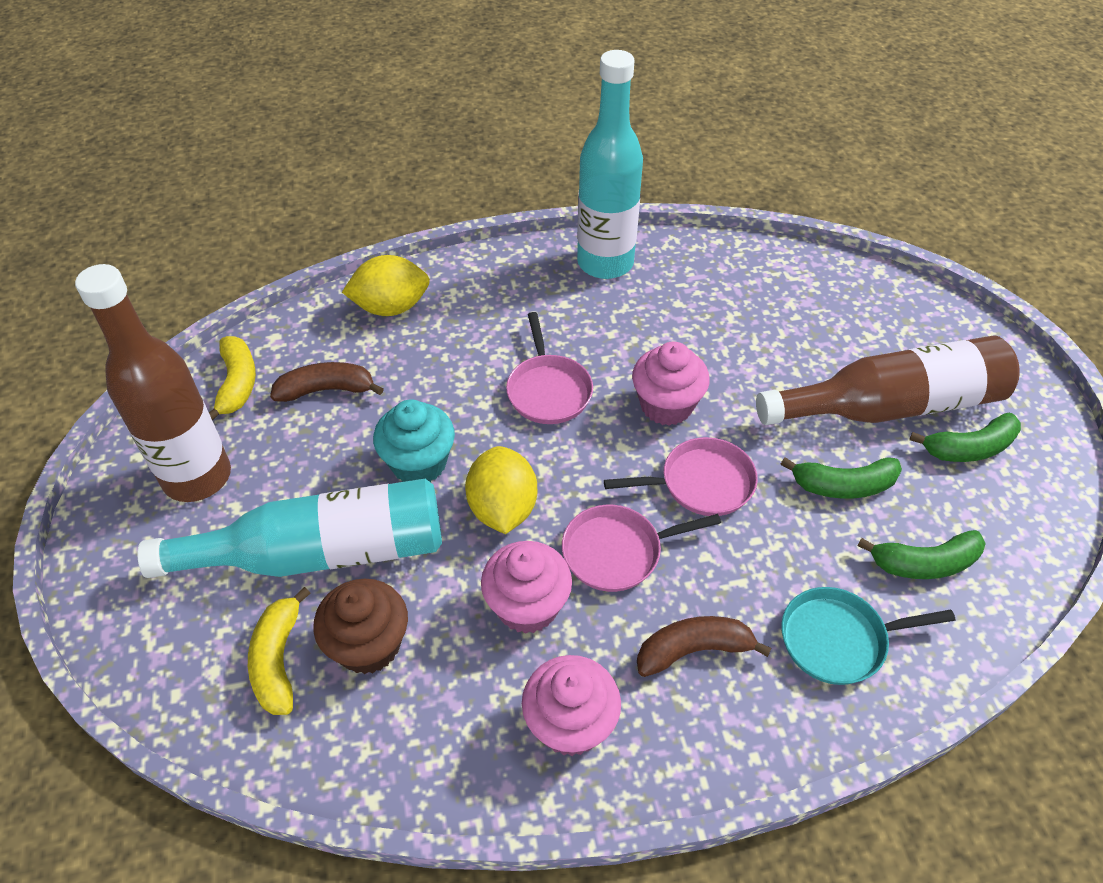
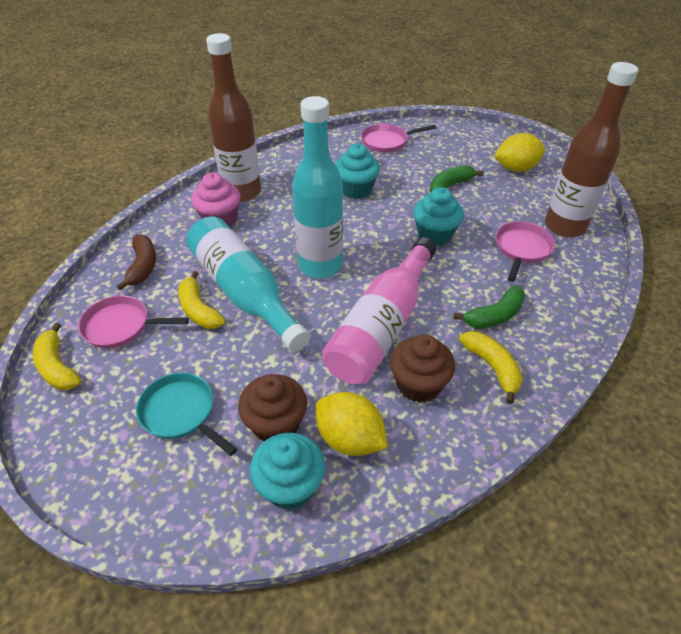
brown banana: 2 -> 1
brown cupcake: 1 -> 2
green banana: 3 -> 2
pink bottle: 0 -> 1
pink cupcake: 3 -> 1
turquoise cupcake: 1 -> 3
yellow banana: 2 -> 3

